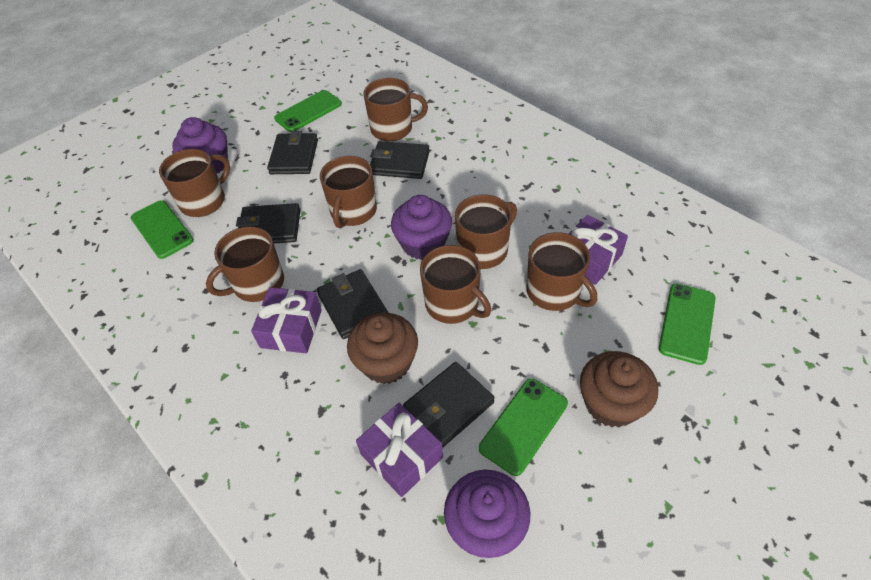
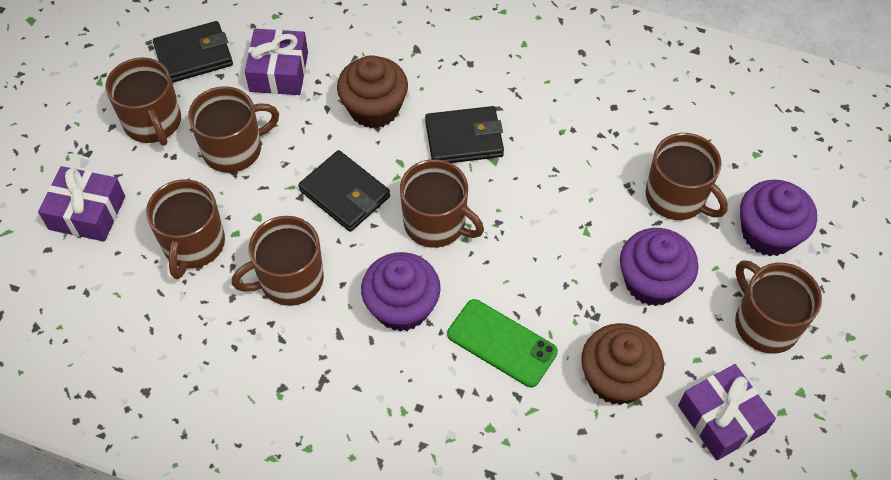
black wallet: 5 -> 3
green phone: 4 -> 1

